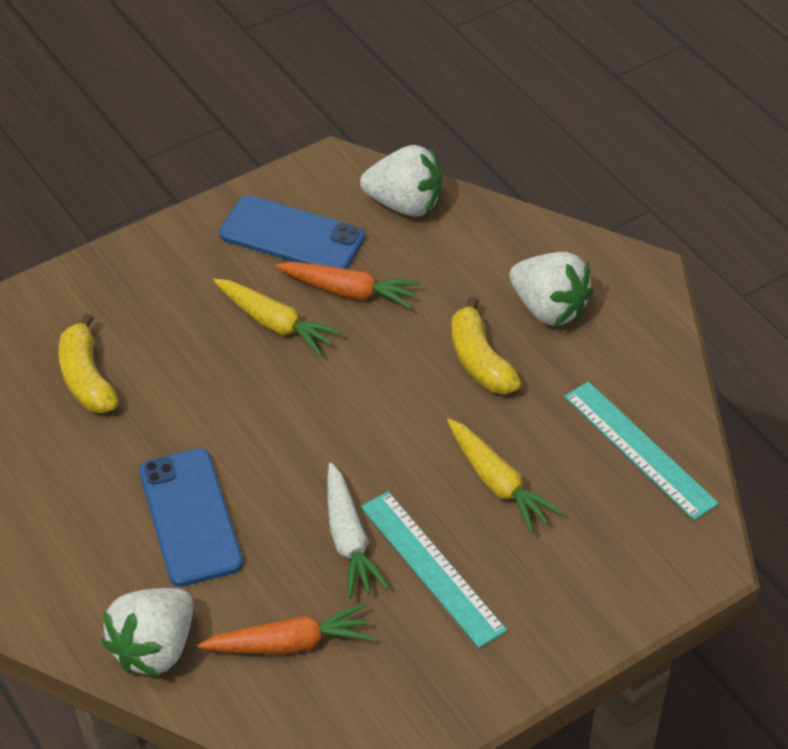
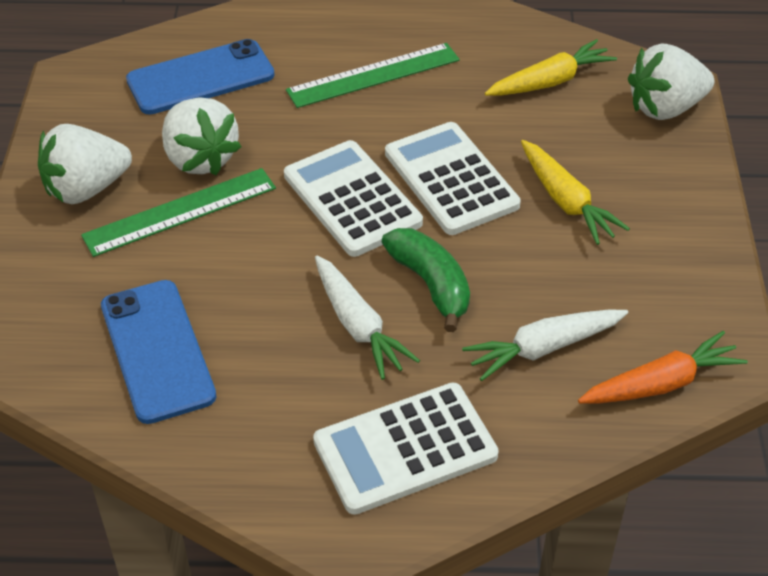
green banana: 0 -> 1
green ruler: 0 -> 2
orange carrot: 2 -> 1
turquoise ruler: 2 -> 0
white calculator: 0 -> 3
white carrot: 1 -> 2
yellow banana: 2 -> 0

